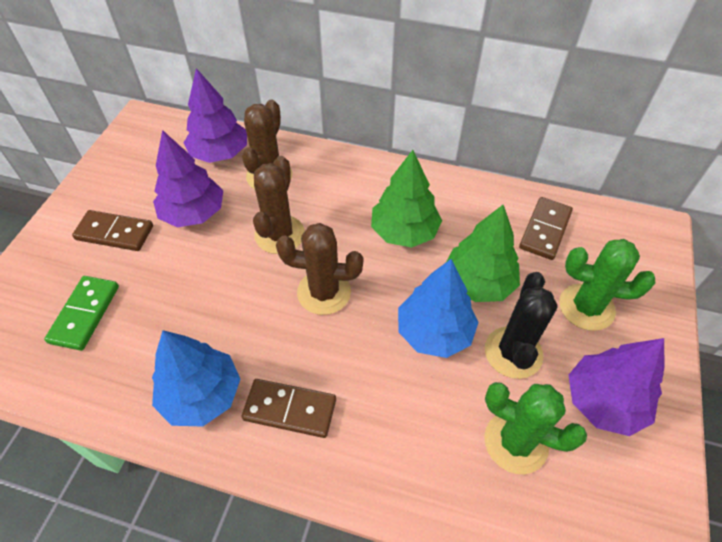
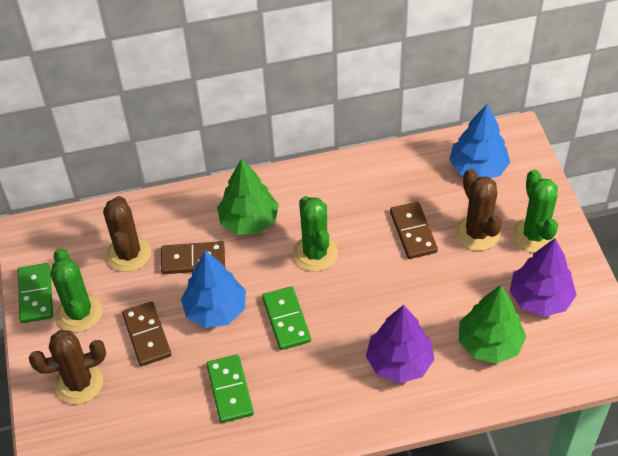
black cactus: 1 -> 0
green cactus: 2 -> 3
green domino: 1 -> 3
purple tree: 3 -> 2

